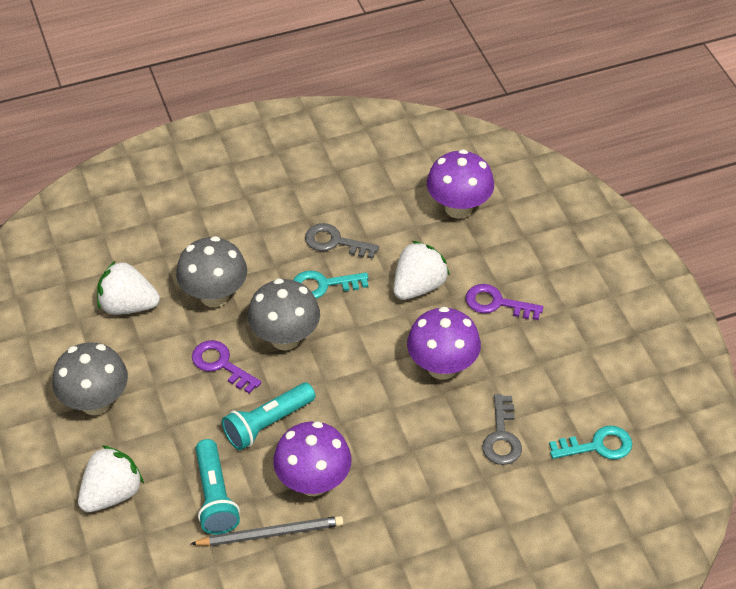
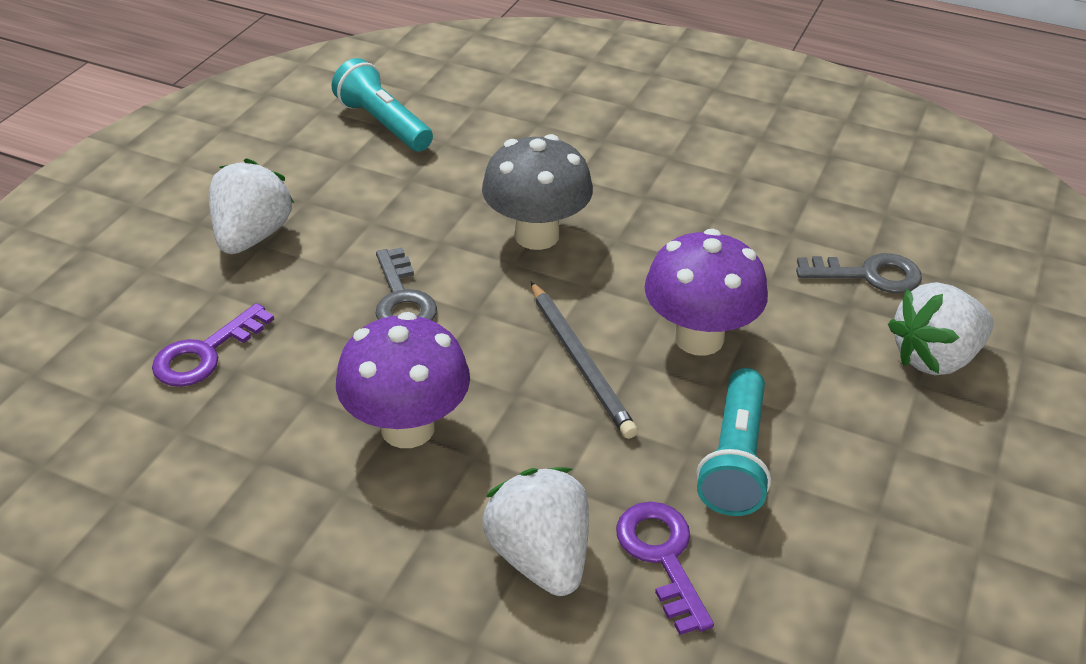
grey mushroom: 3 -> 1
purple mushroom: 3 -> 2
turquoise key: 2 -> 0

